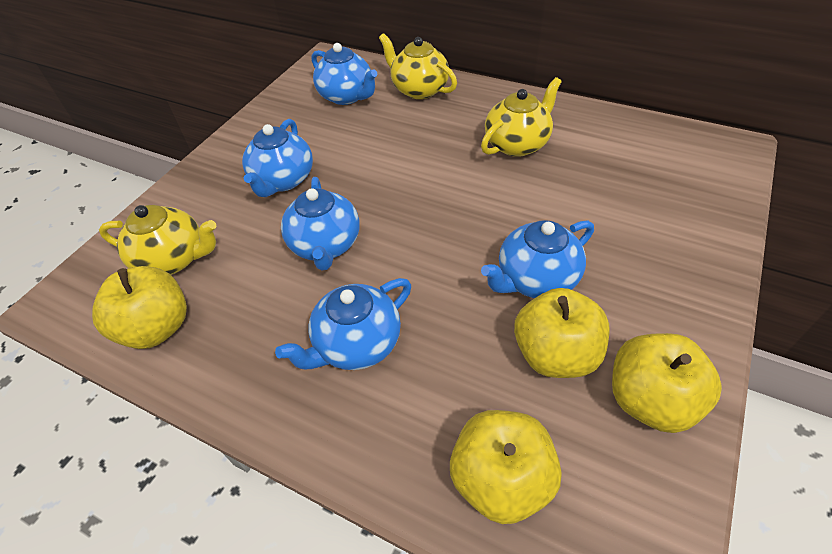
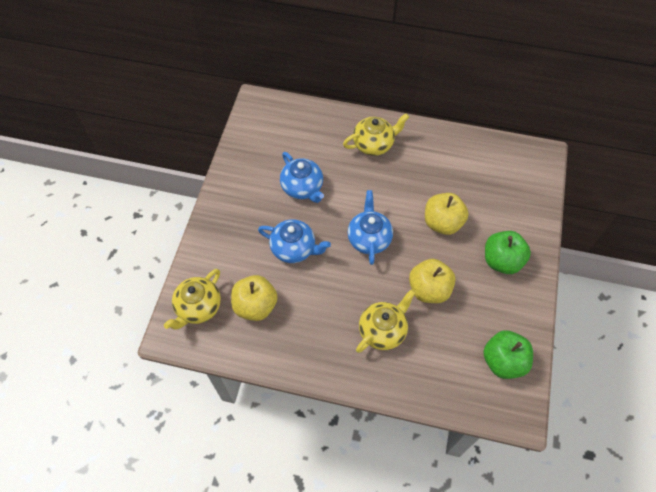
blue teapot: 5 -> 3
green apple: 0 -> 2
yellow apple: 4 -> 3

